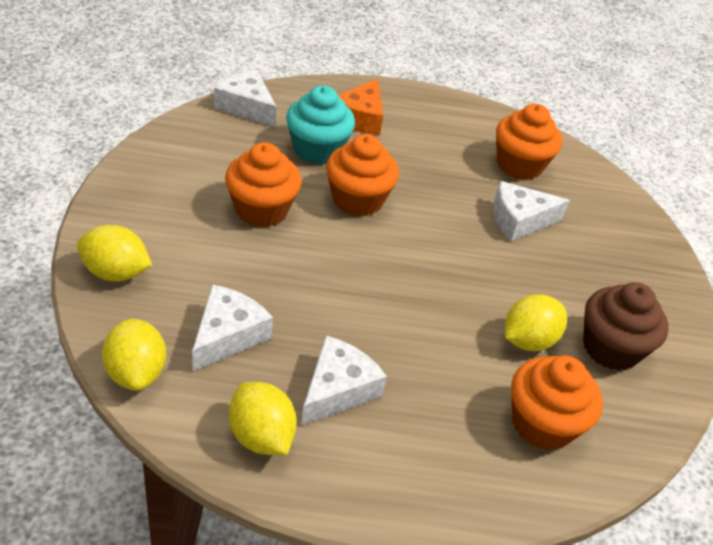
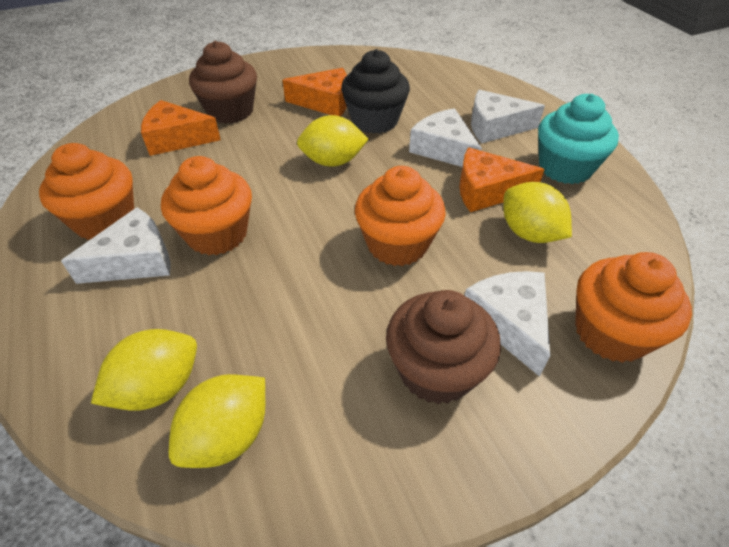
black cupcake: 0 -> 1
brown cupcake: 1 -> 2
orange cheese: 1 -> 3

